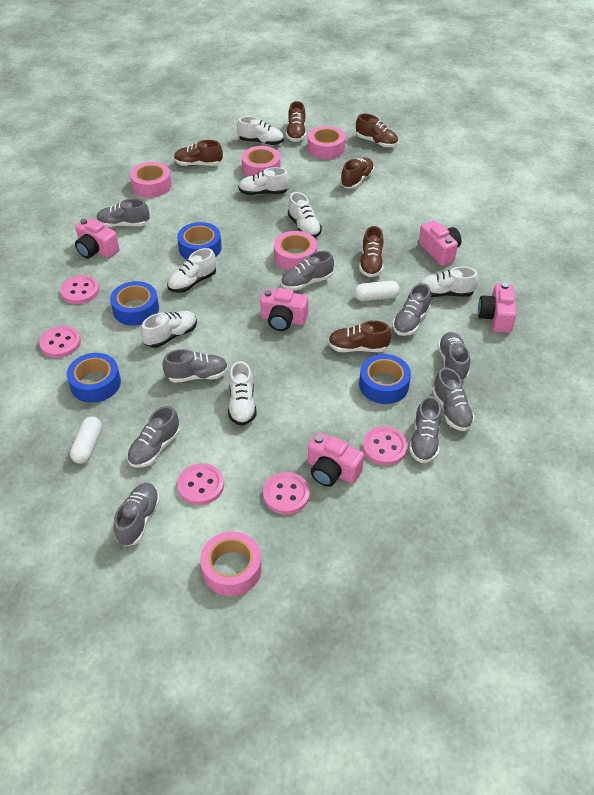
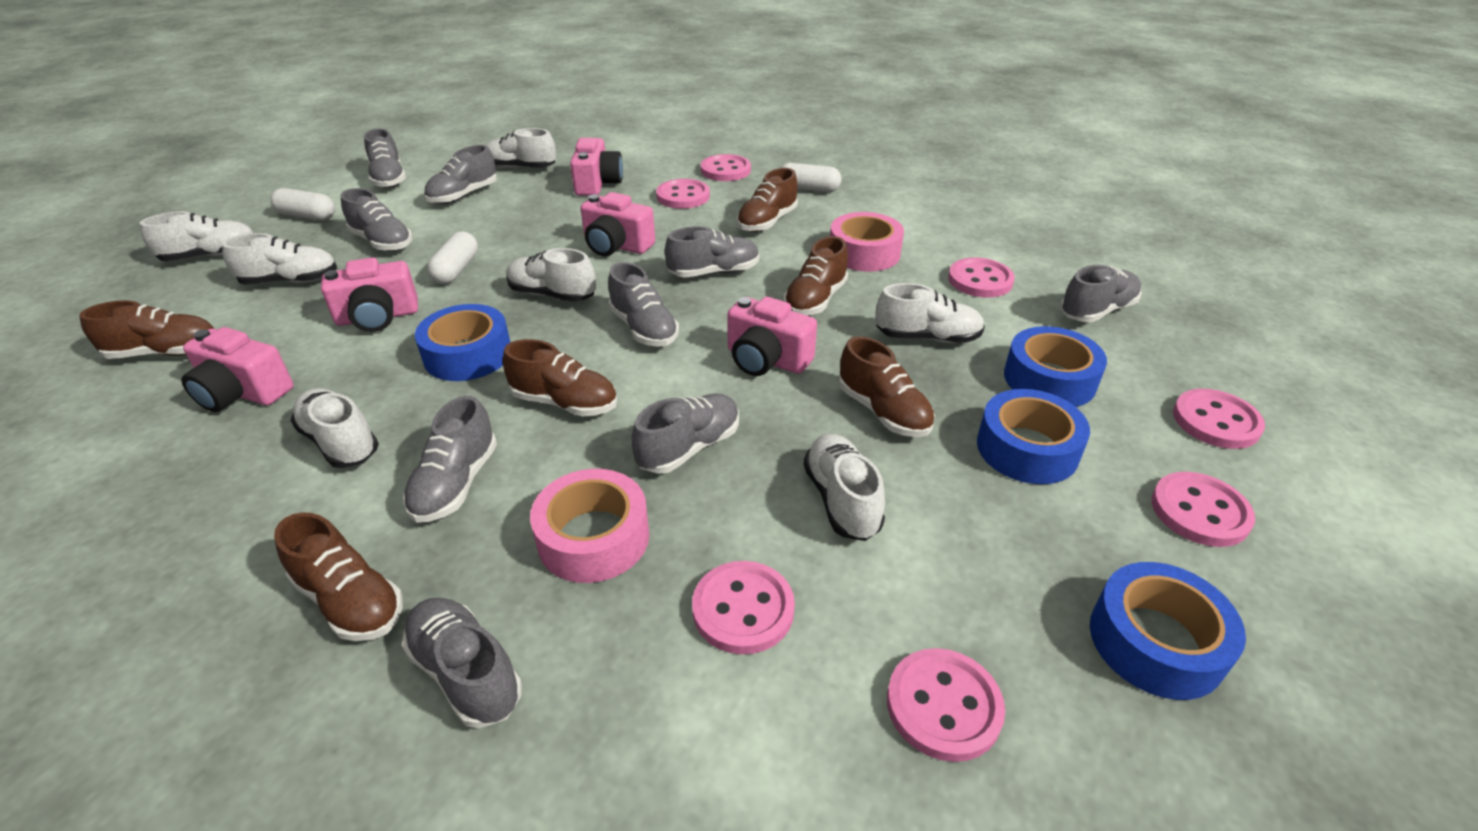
pink button: 5 -> 7
pink tape: 5 -> 2
white capsule: 2 -> 3

